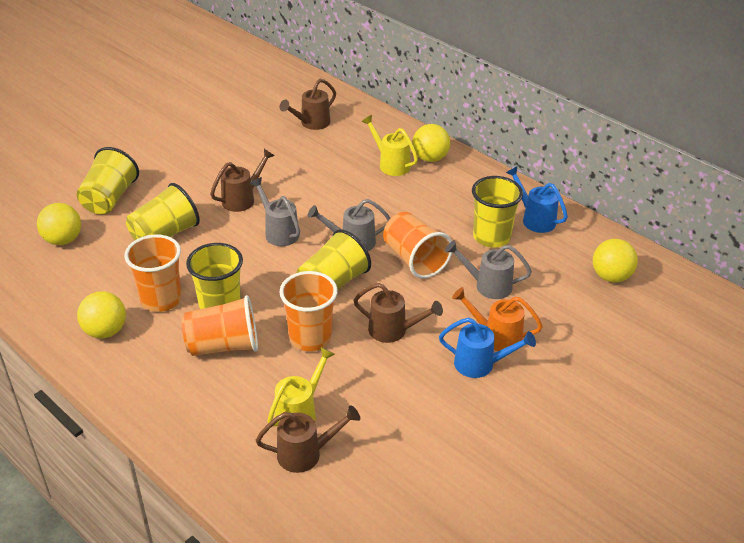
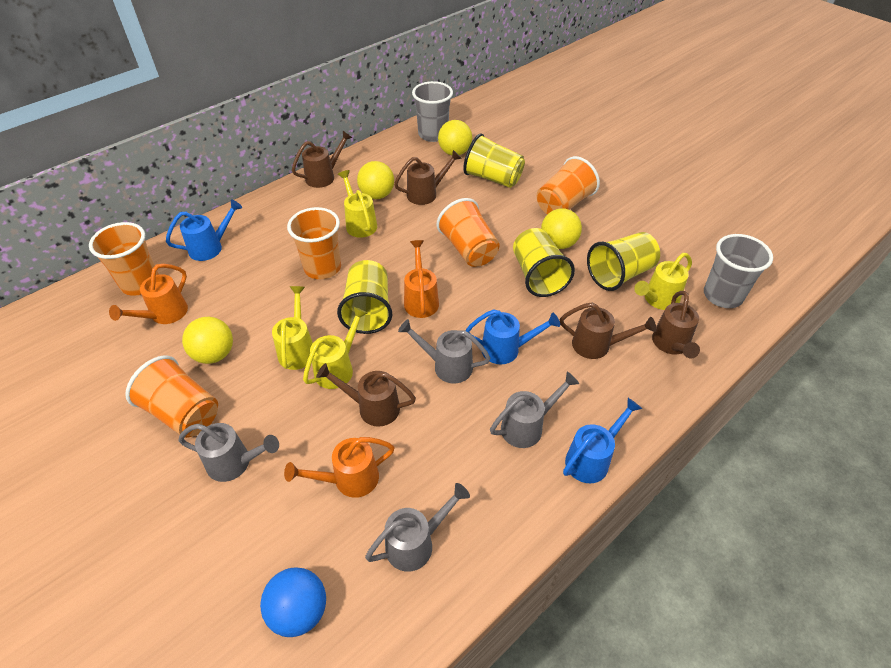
blue ball: 0 -> 1
blue watering can: 2 -> 3
brown watering can: 4 -> 5
grey cup: 0 -> 2
grey watering can: 3 -> 4
orange cup: 4 -> 5
orange watering can: 1 -> 3
yellow cup: 5 -> 4
yellow watering can: 2 -> 4

